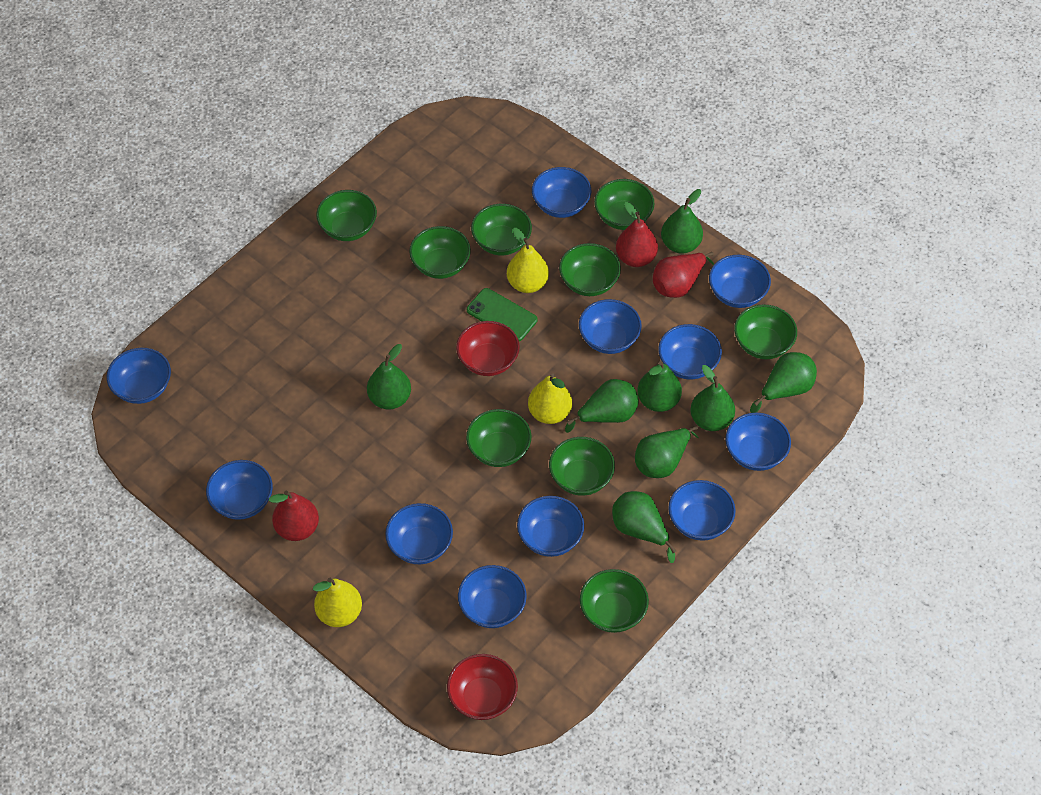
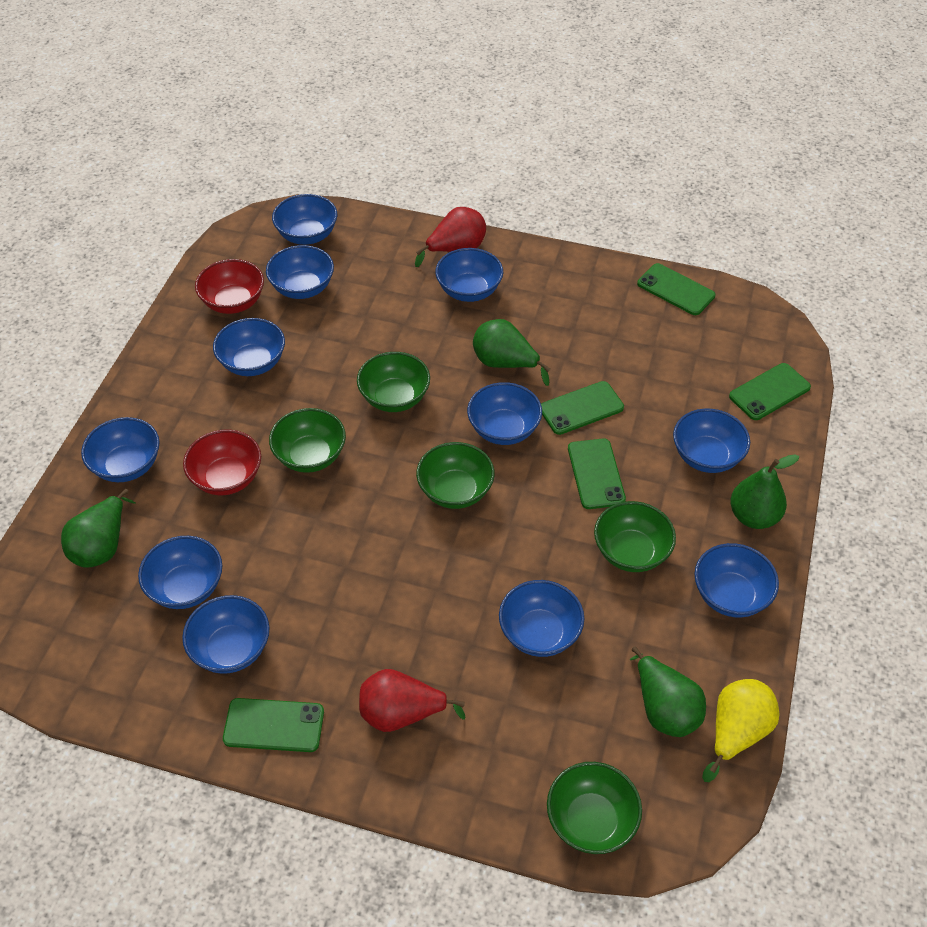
green bowl: 9 -> 5
green pear: 8 -> 4
green phone: 1 -> 5
red pear: 3 -> 2
yellow pear: 3 -> 1

